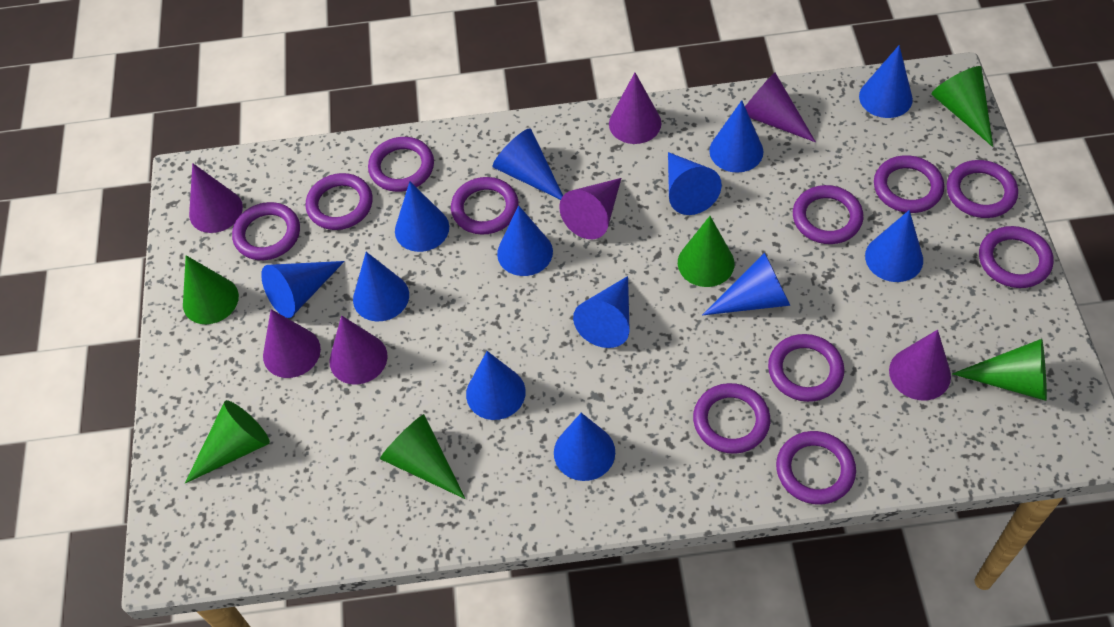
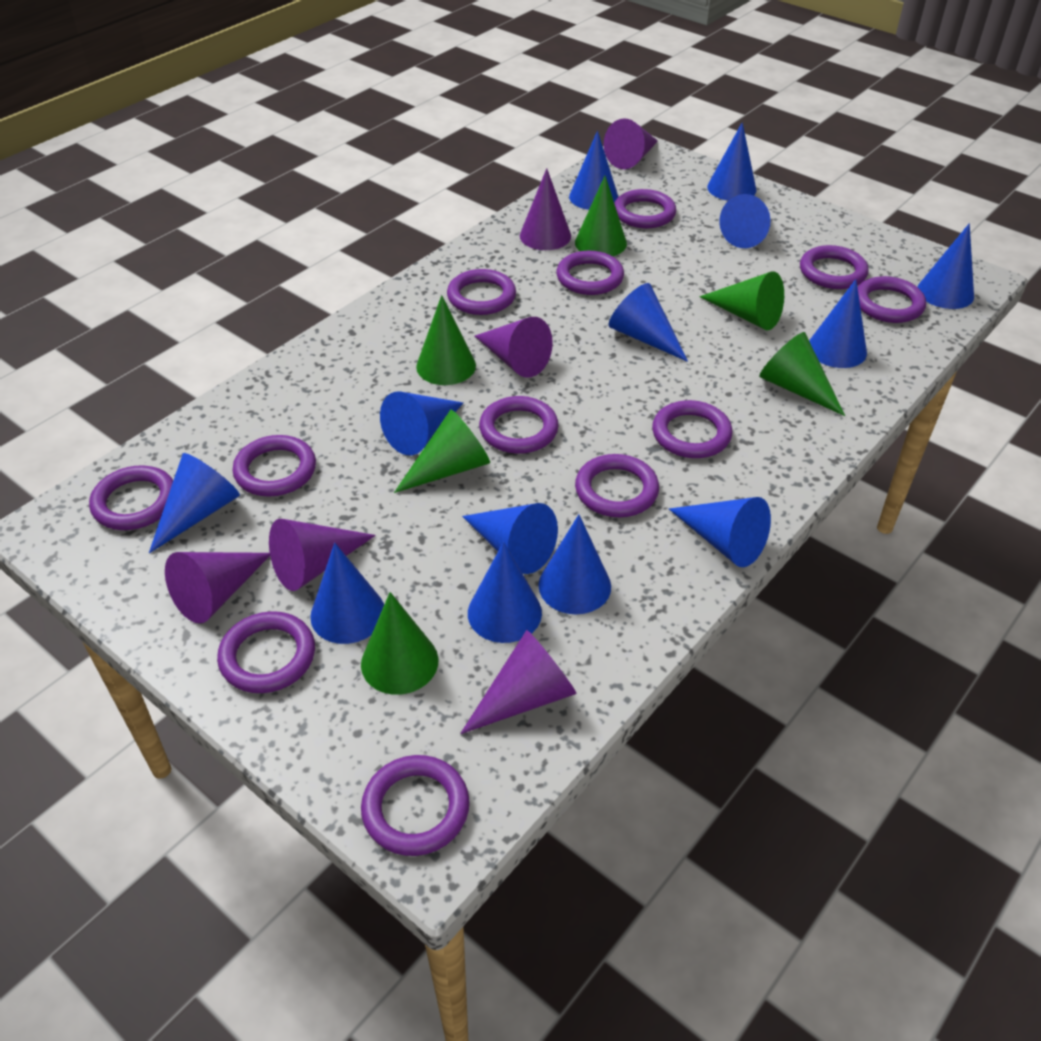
purple cone: 7 -> 6
purple ring: 11 -> 12

